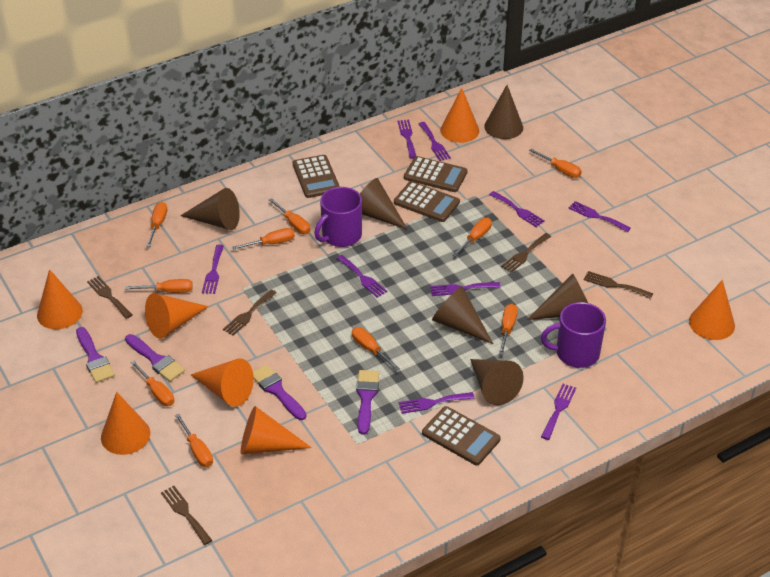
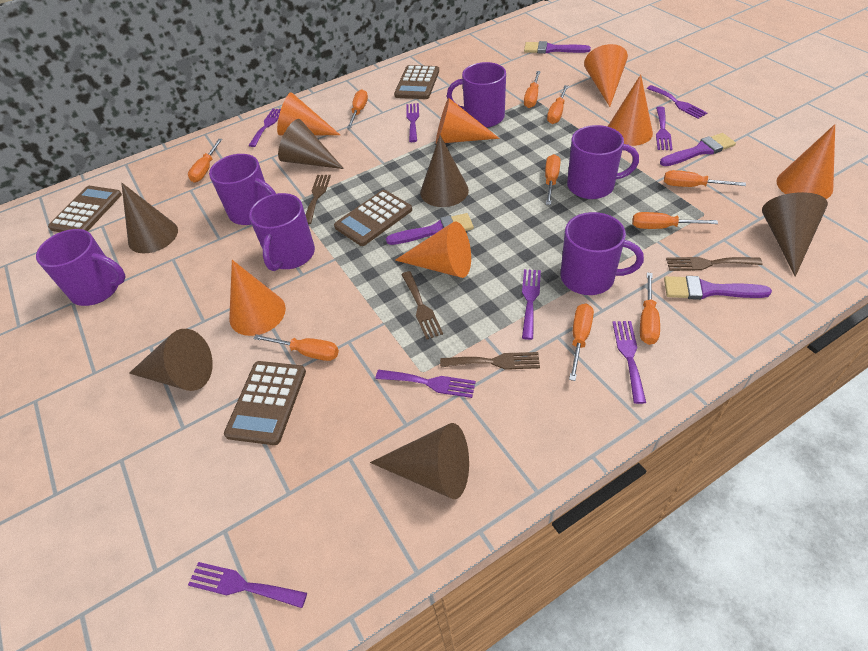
brown fork: 5 -> 4
purple fork: 9 -> 8
purple mug: 2 -> 6

